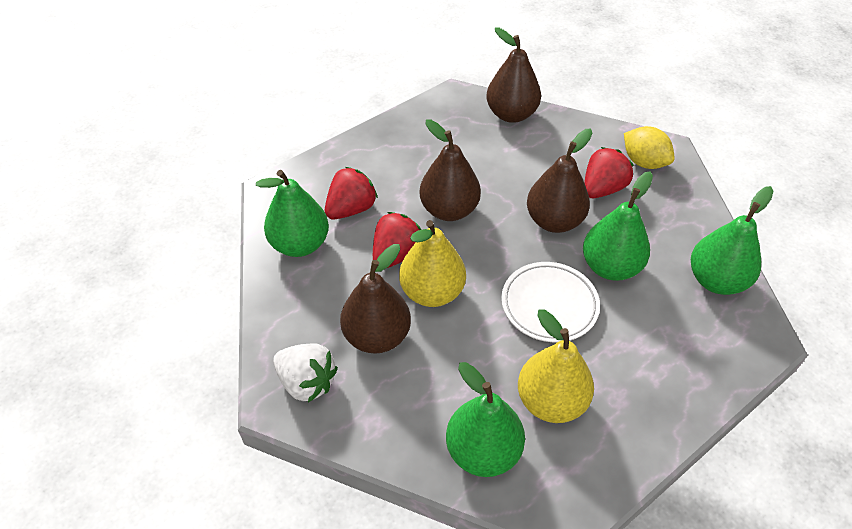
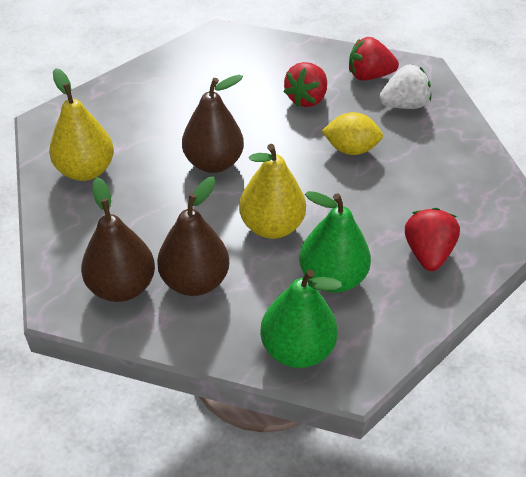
brown pear: 4 -> 3
green pear: 4 -> 2
white plate: 1 -> 0

